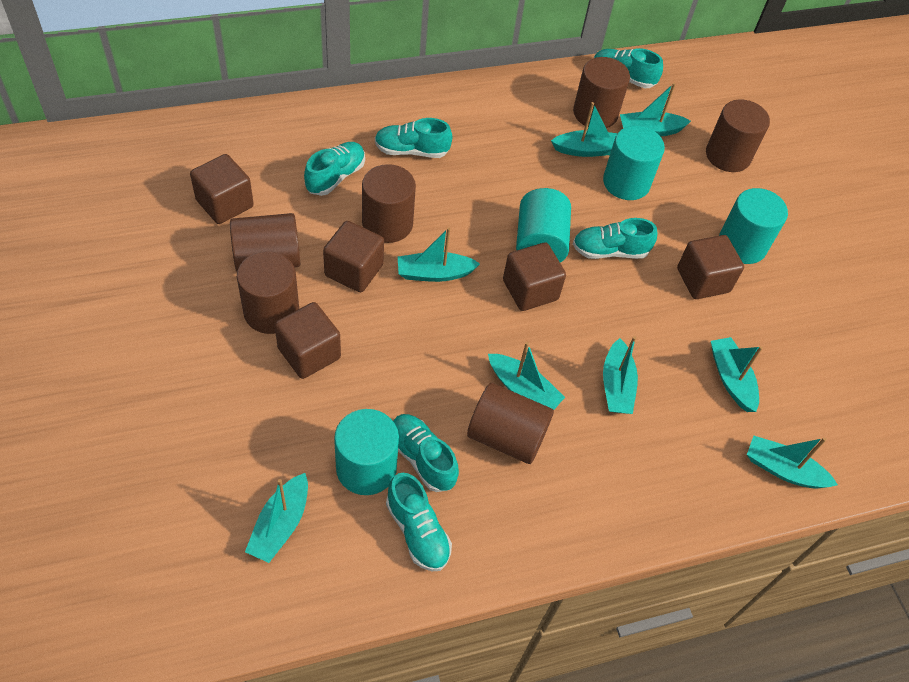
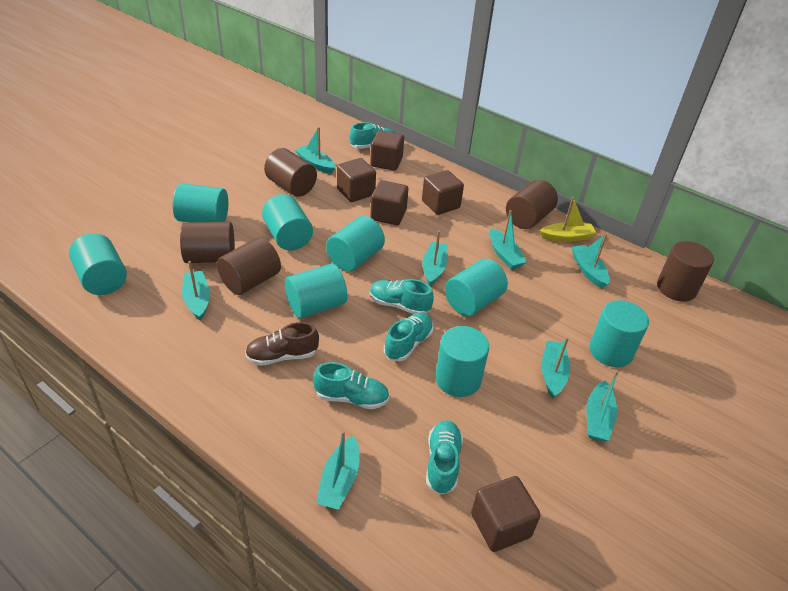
brown cylinder: 6 -> 5
brown shoe: 0 -> 1
turquoise cylinder: 4 -> 8
turquoise shoe: 6 -> 5
yellow boat: 0 -> 1

